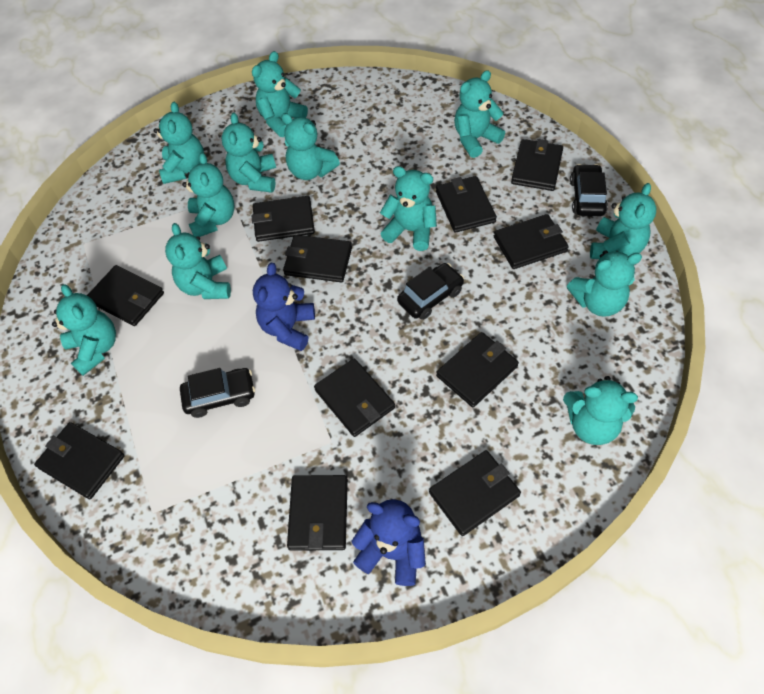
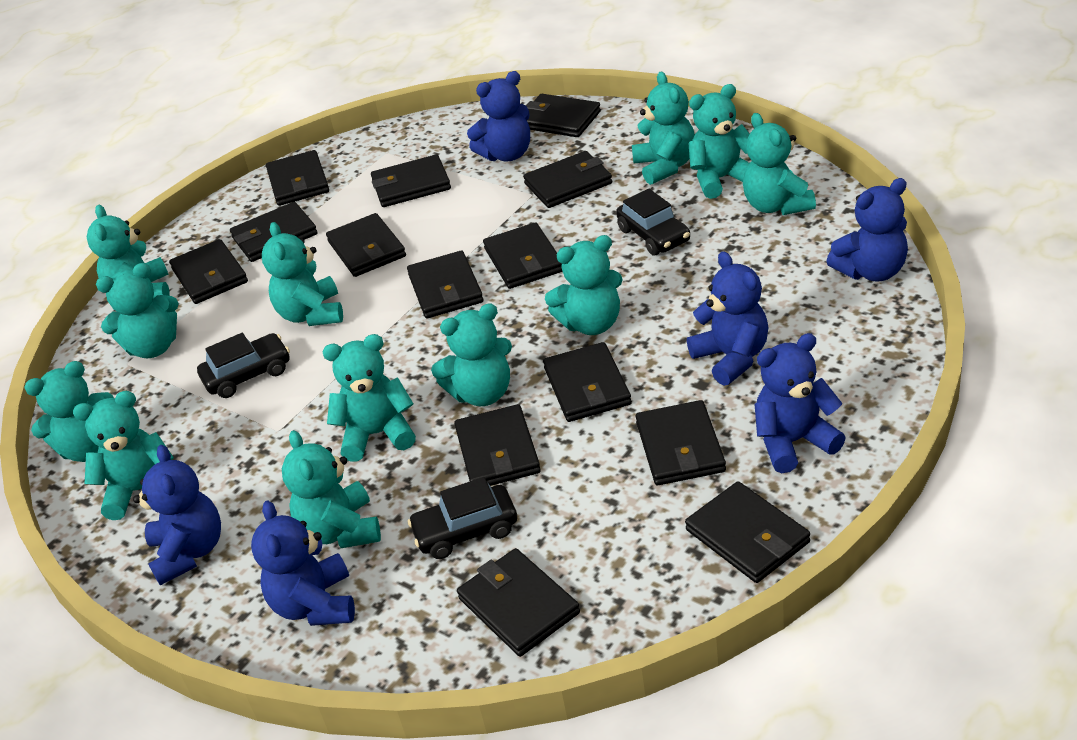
black wallet: 11 -> 14
blue teddy bear: 2 -> 6

